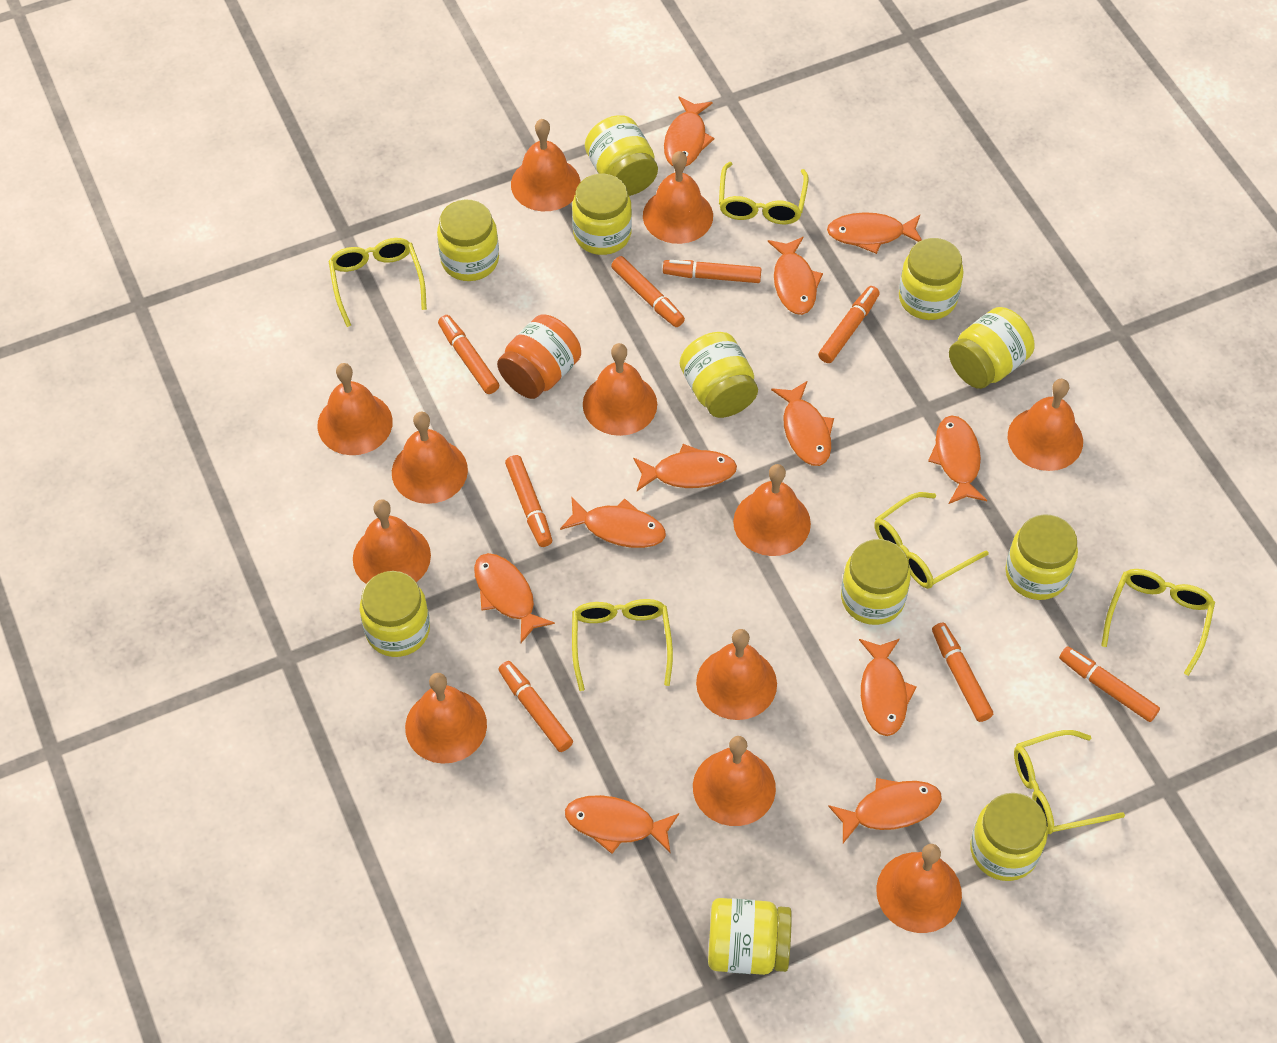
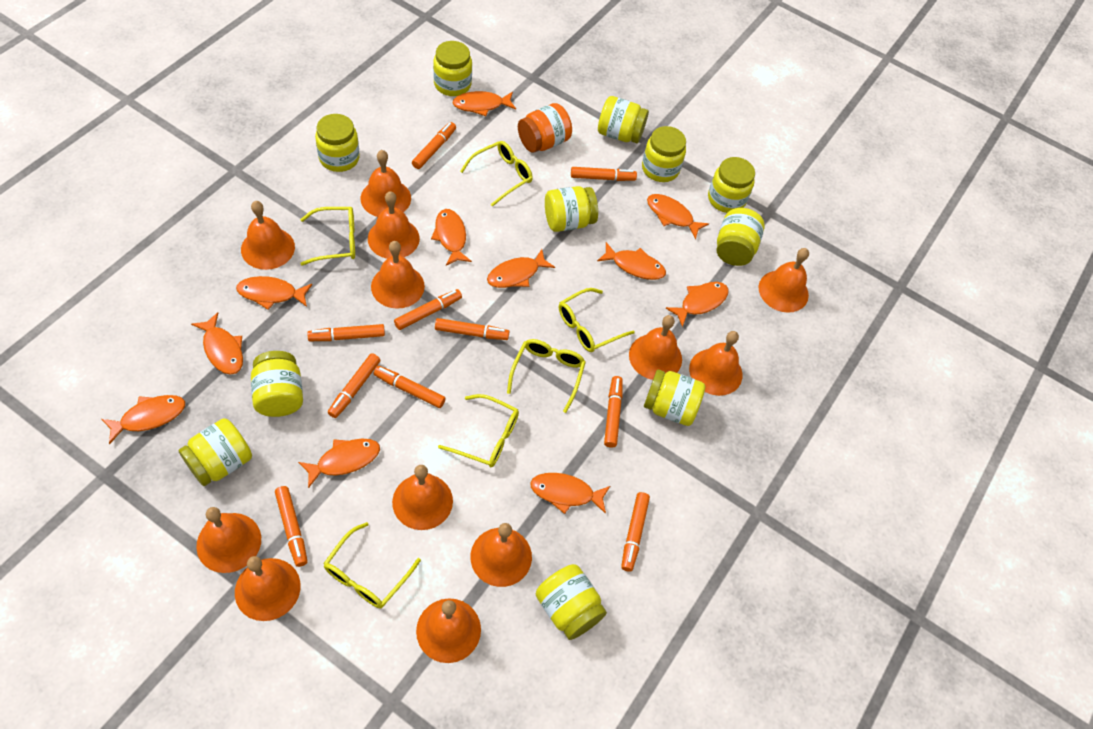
orange marker: 8 -> 10

